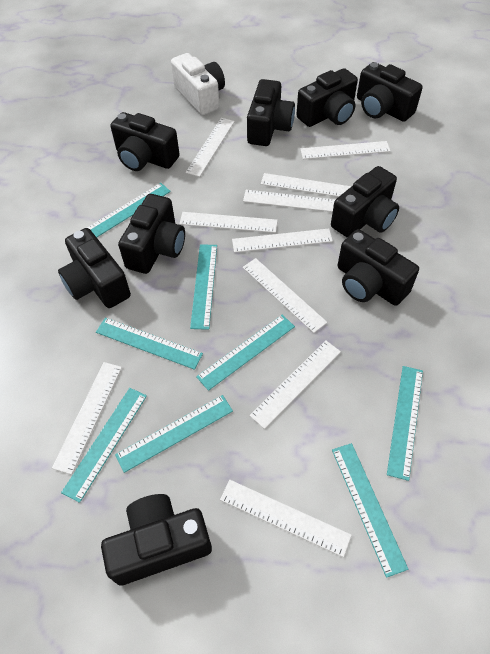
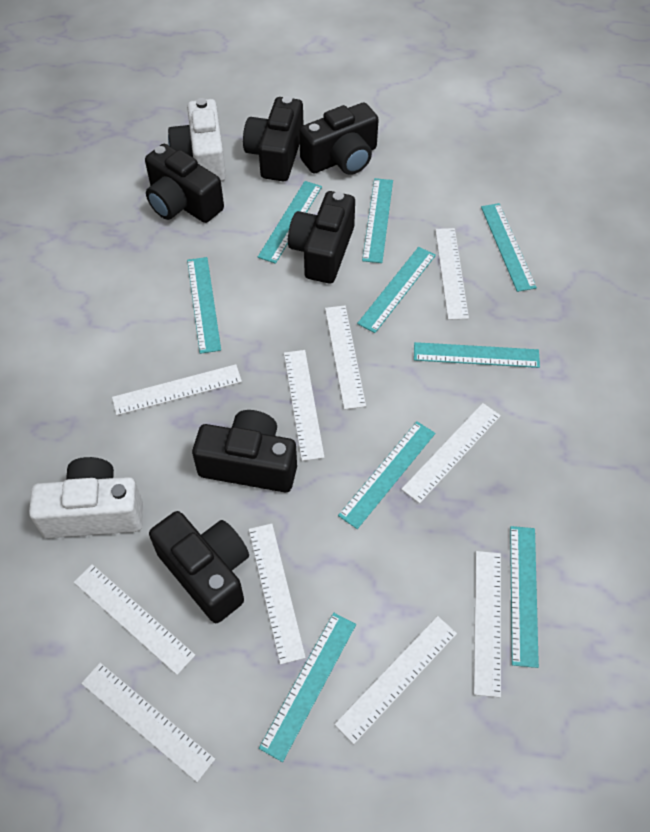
black camera: 9 -> 6
turquoise ruler: 8 -> 9
white camera: 1 -> 2

